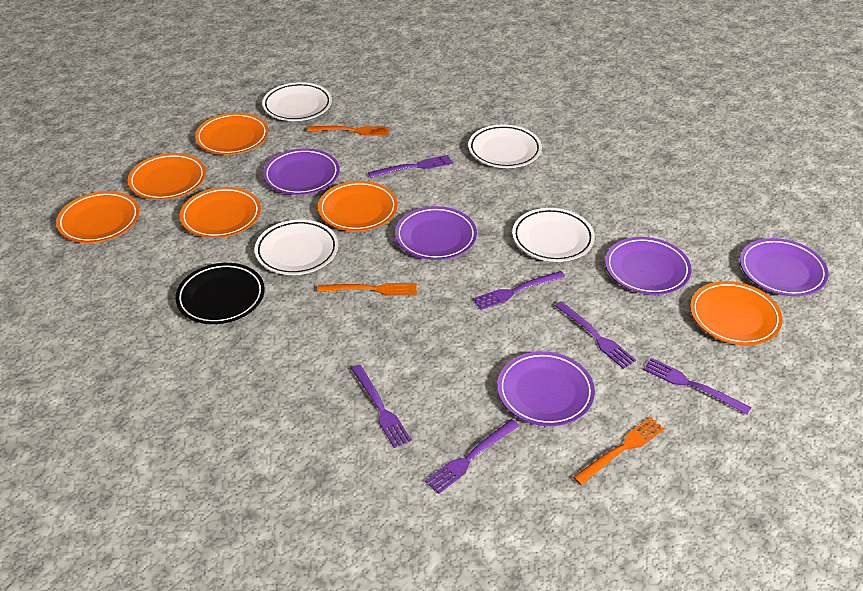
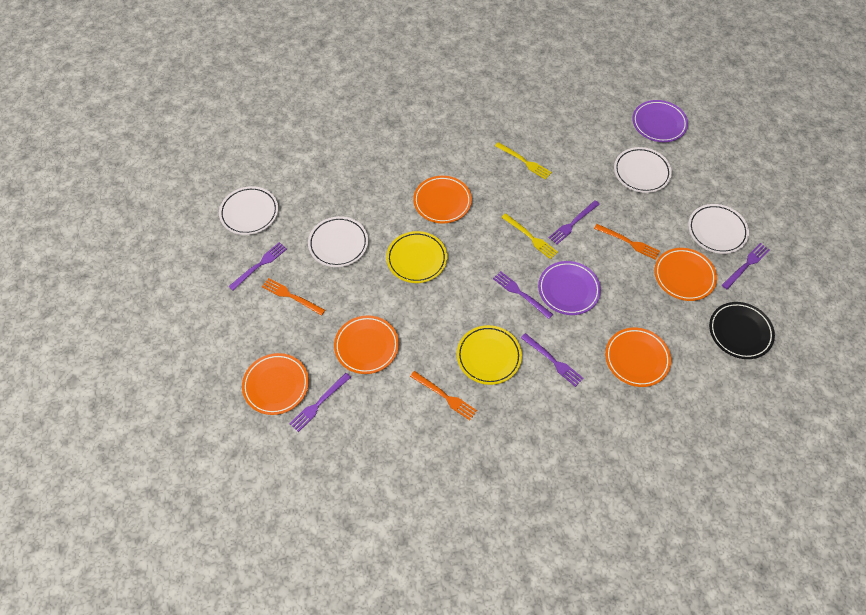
orange plate: 6 -> 5
purple plate: 5 -> 2
yellow fork: 0 -> 2
yellow plate: 0 -> 2

